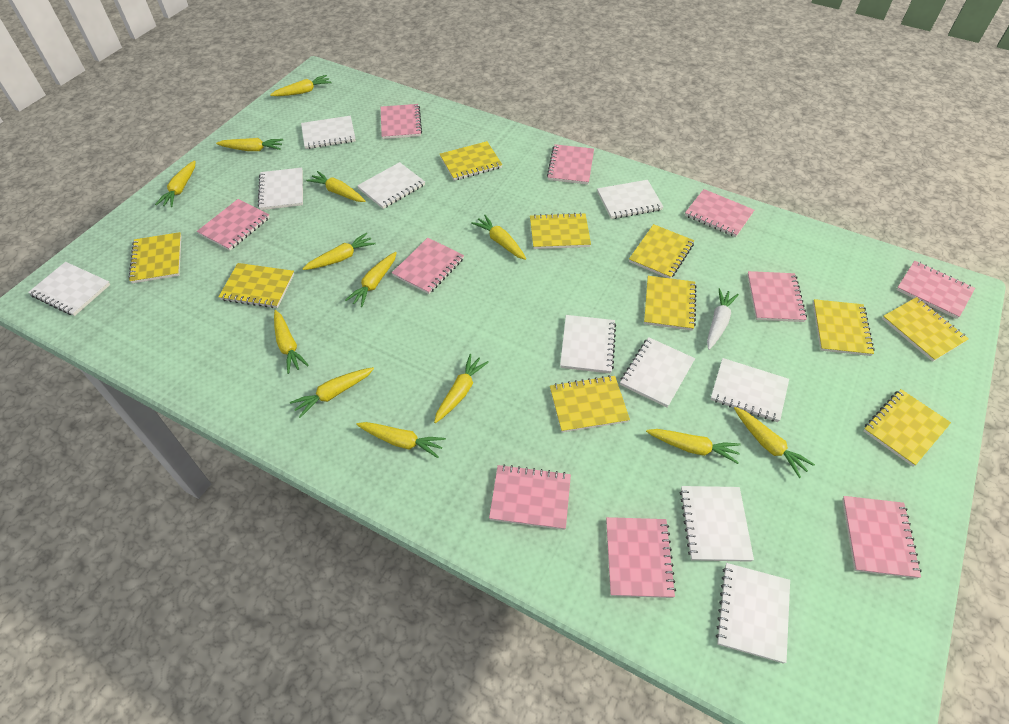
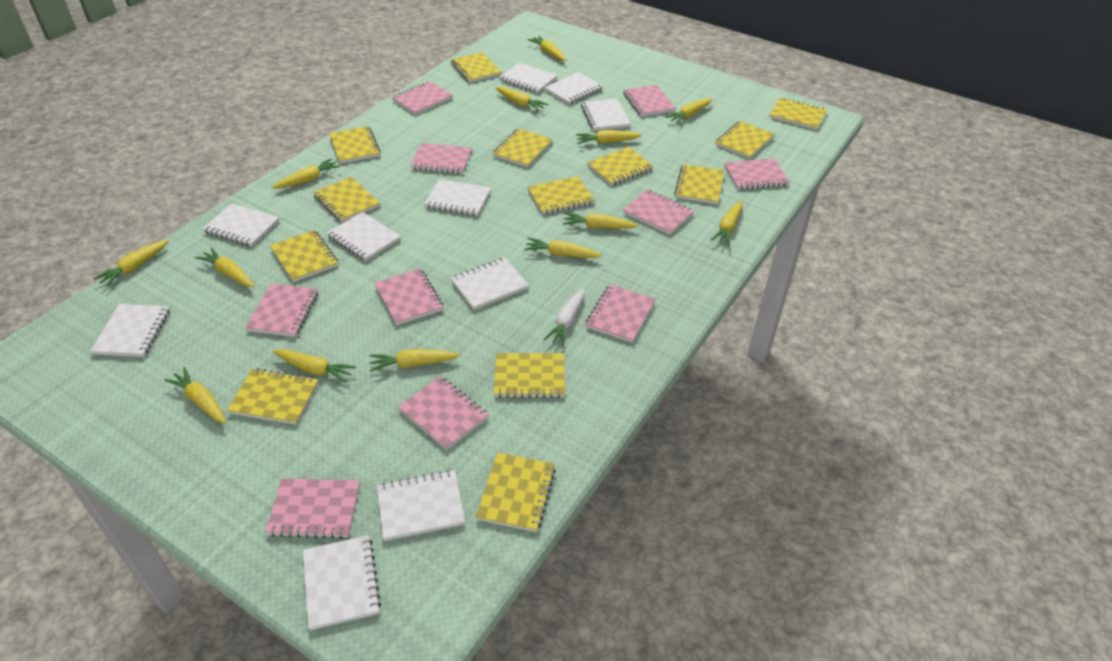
yellow notebook: 10 -> 13

